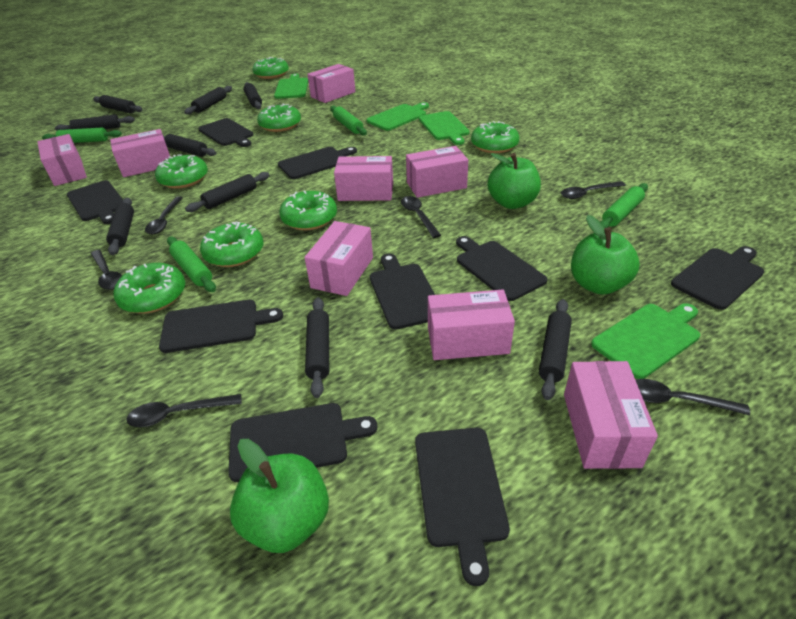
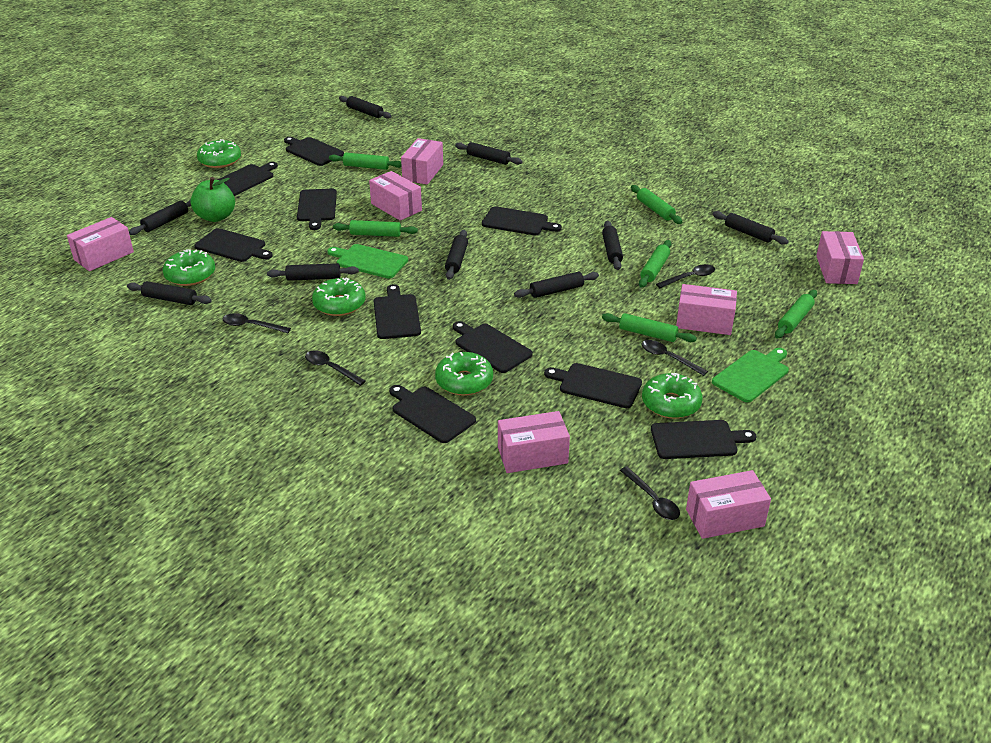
black cutting board: 9 -> 10
black spoon: 6 -> 5
green apple: 3 -> 1
green cutting board: 4 -> 2
green donut: 7 -> 5
green rolling pin: 4 -> 6
pink box: 8 -> 7

